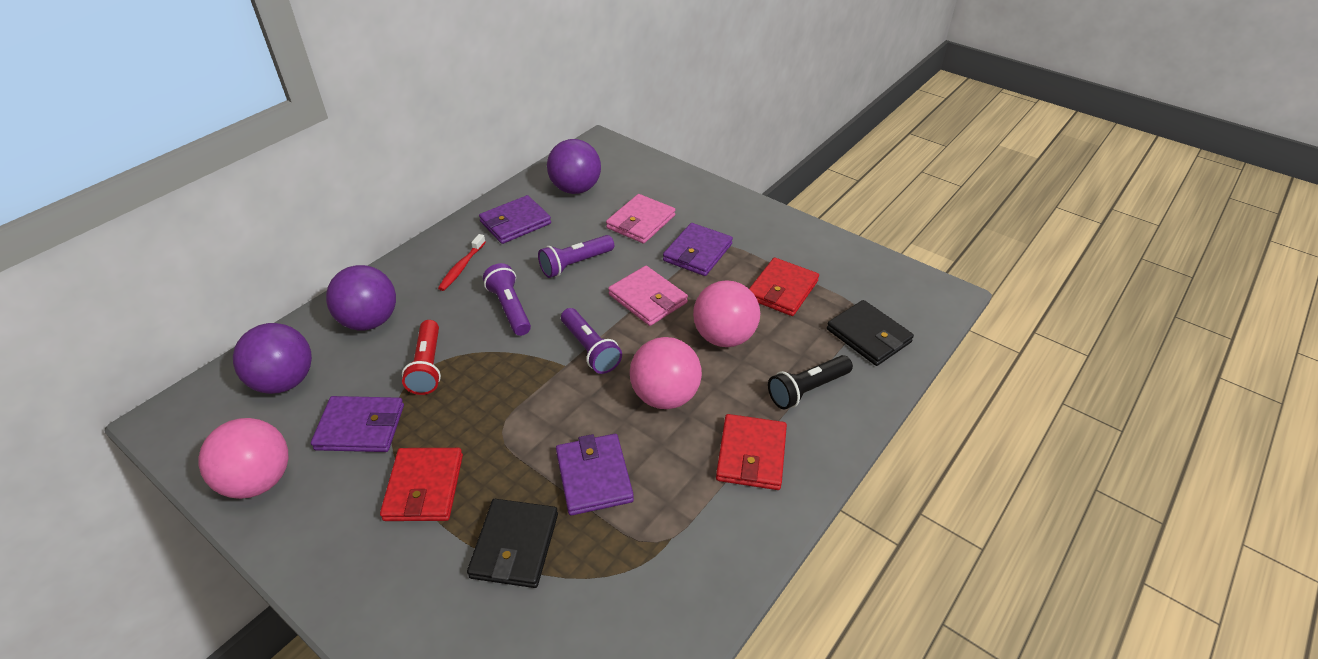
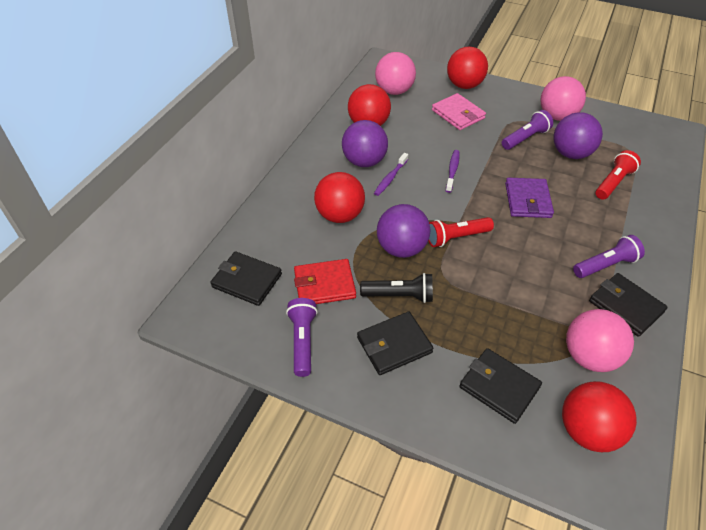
black wallet: 2 -> 4
pink wallet: 2 -> 1
purple toothbrush: 0 -> 2
purple wallet: 4 -> 1
red ball: 0 -> 4
red flashlight: 1 -> 2
red toothbrush: 1 -> 0
red wallet: 3 -> 1

